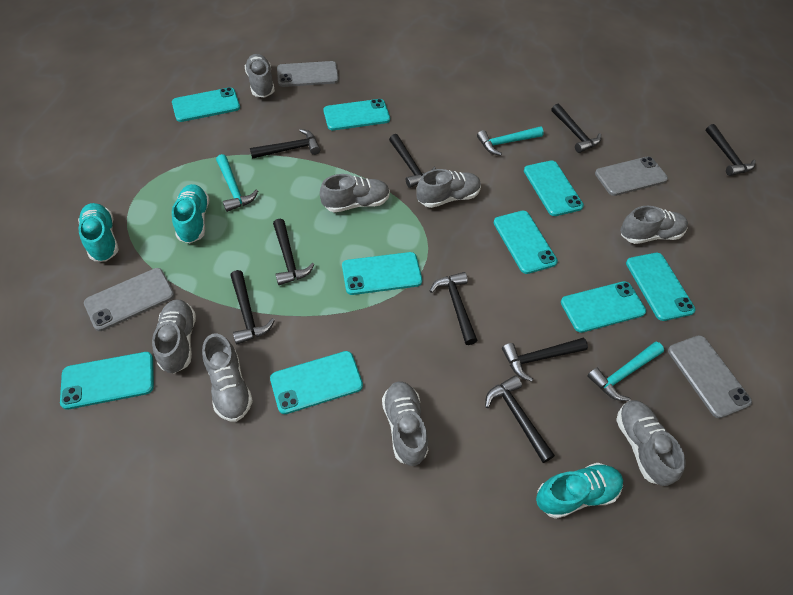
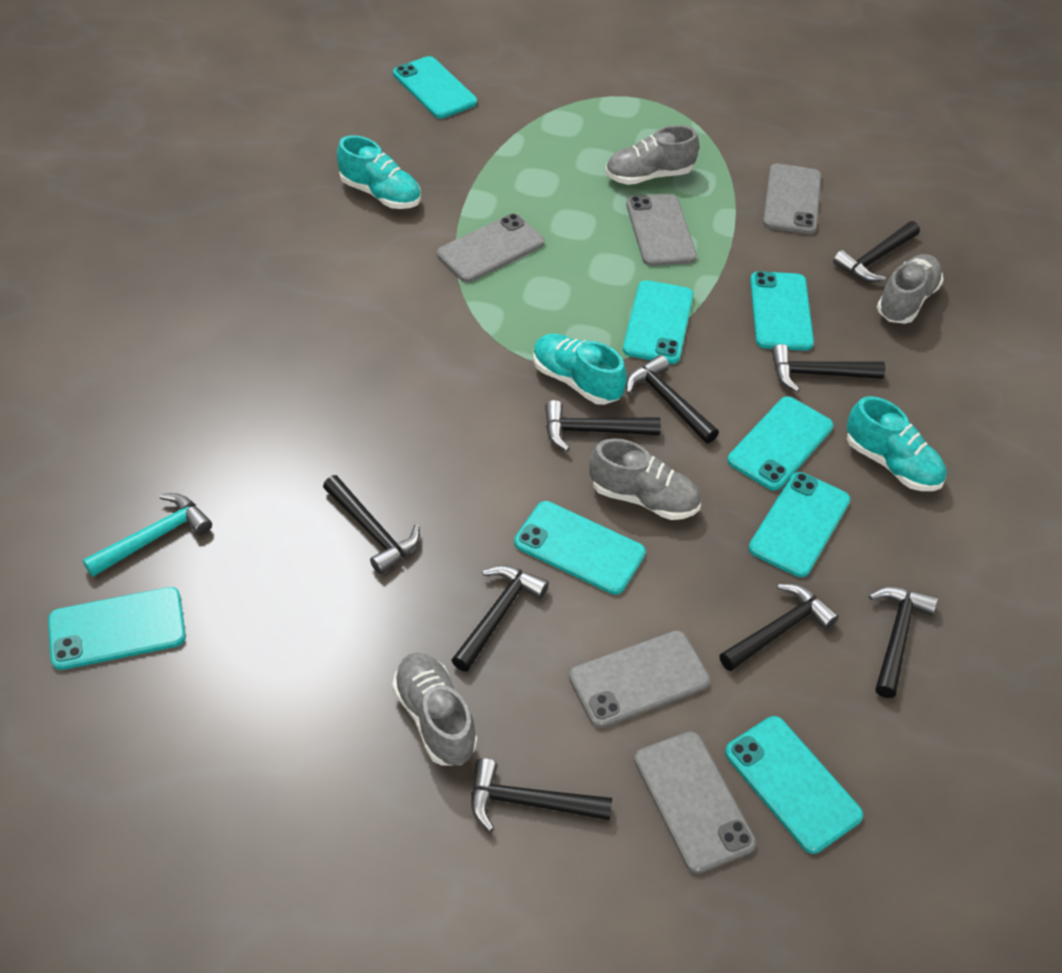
grey phone: 4 -> 5
grey shoe: 8 -> 4
turquoise hammer: 3 -> 1
turquoise phone: 9 -> 8

